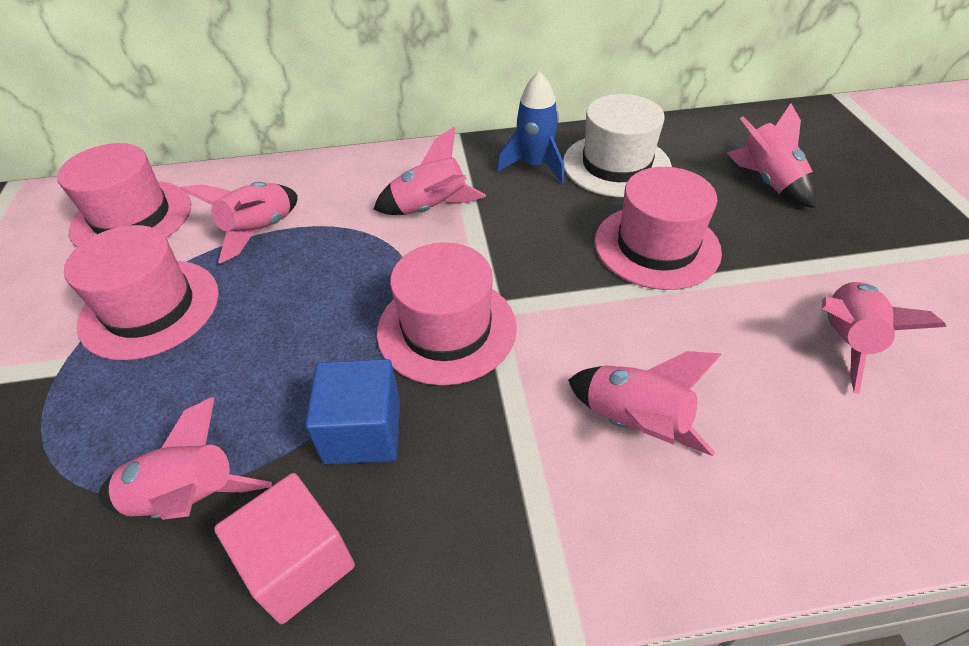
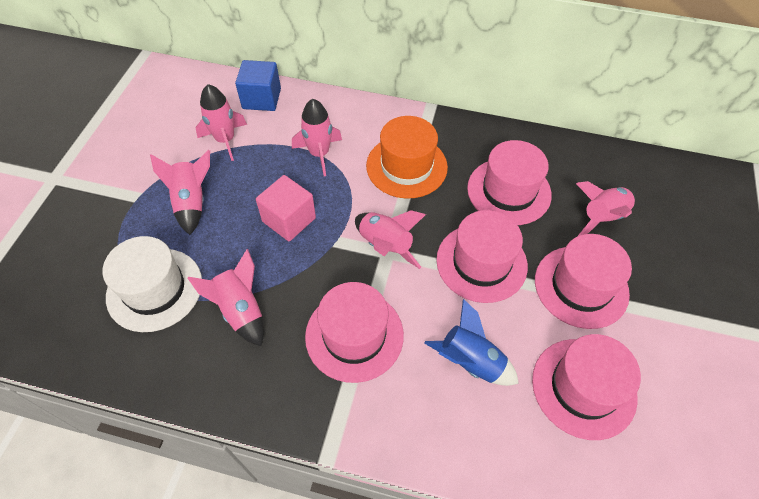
orange hat: 0 -> 1
pink hat: 4 -> 5

